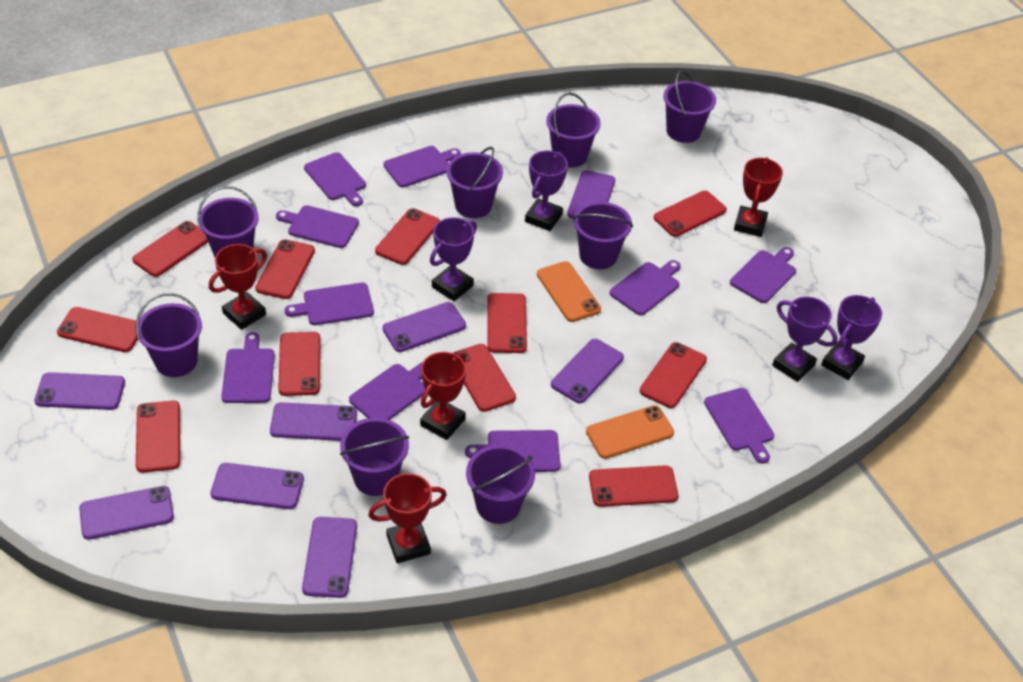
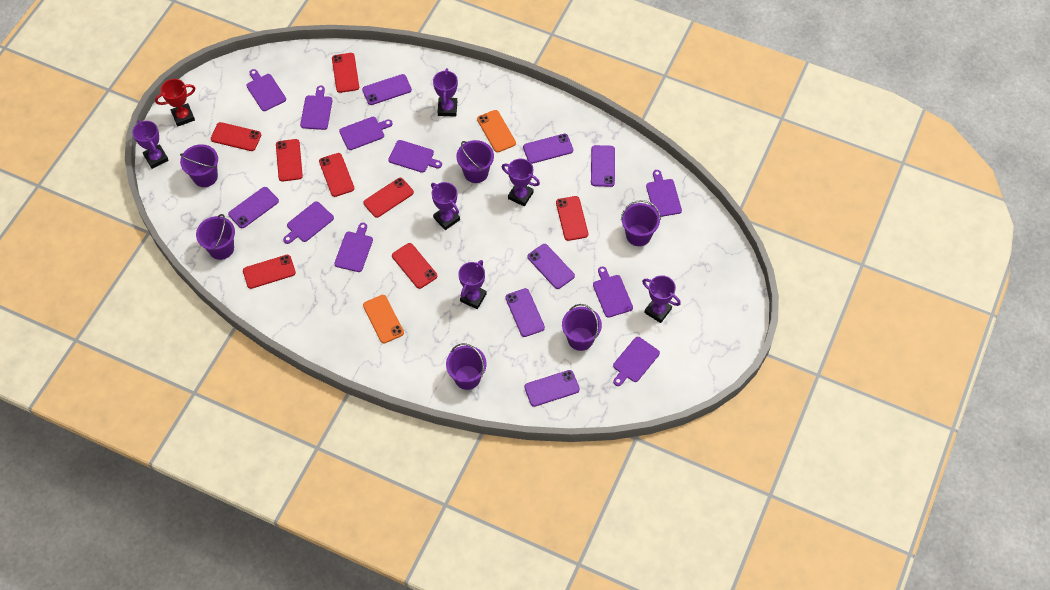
purple bucket: 8 -> 6
purple cutting board: 10 -> 9
purple phone: 8 -> 7
purple trophy: 4 -> 6
red phone: 11 -> 8
red trophy: 4 -> 1

